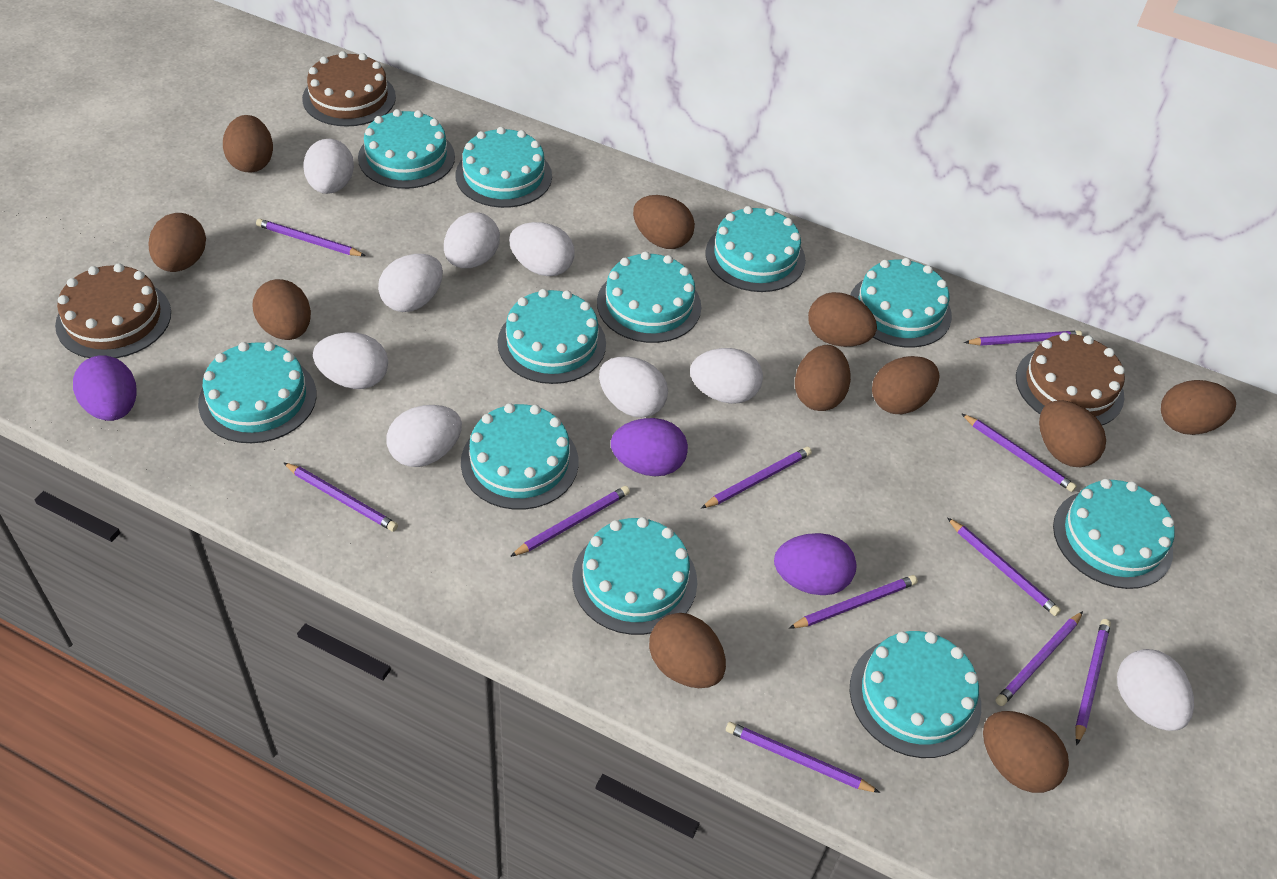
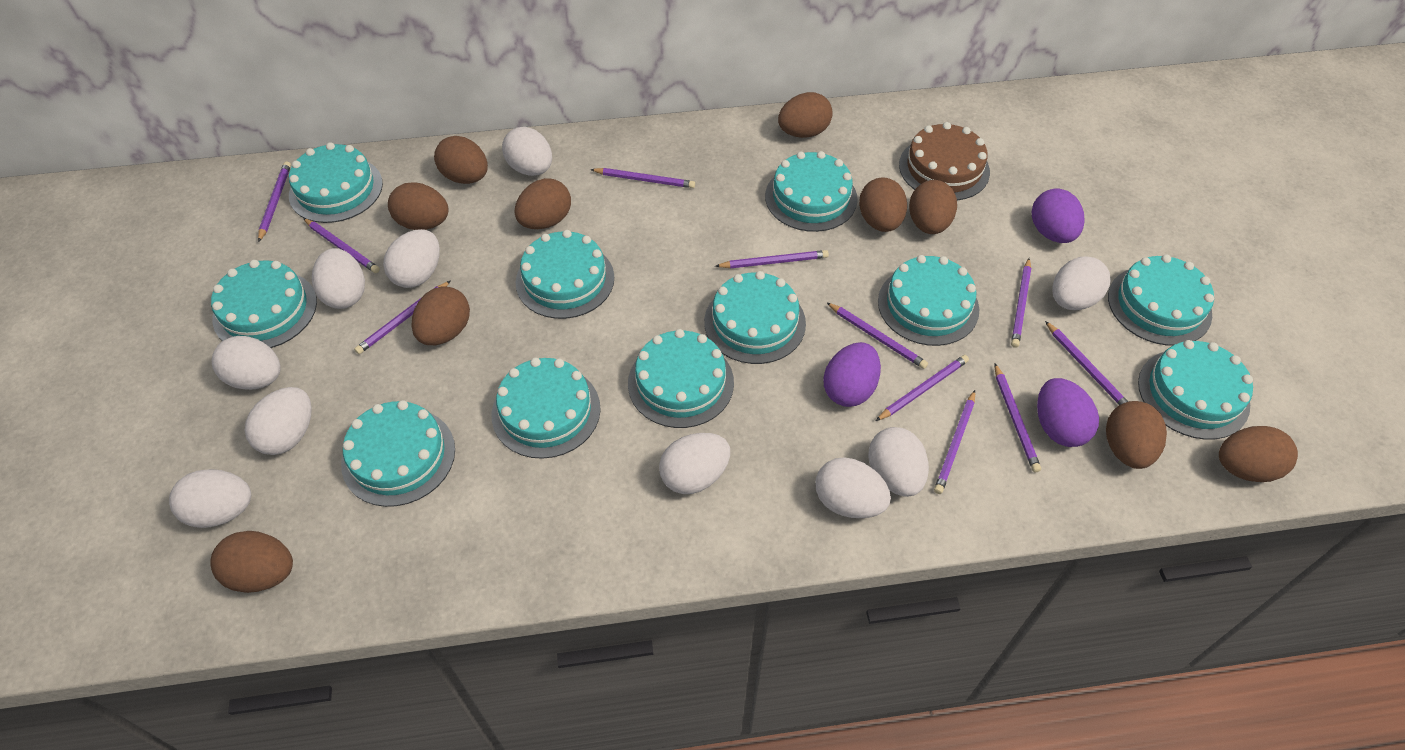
brown cake: 3 -> 1
brown egg: 11 -> 10
white egg: 9 -> 10

